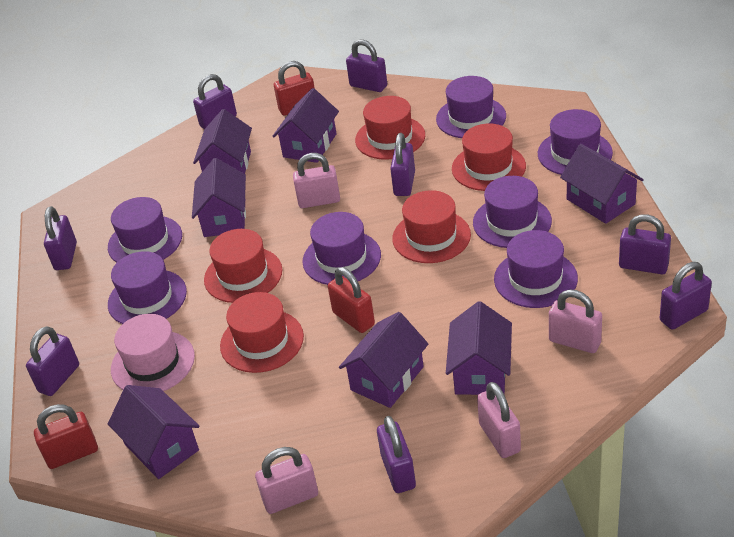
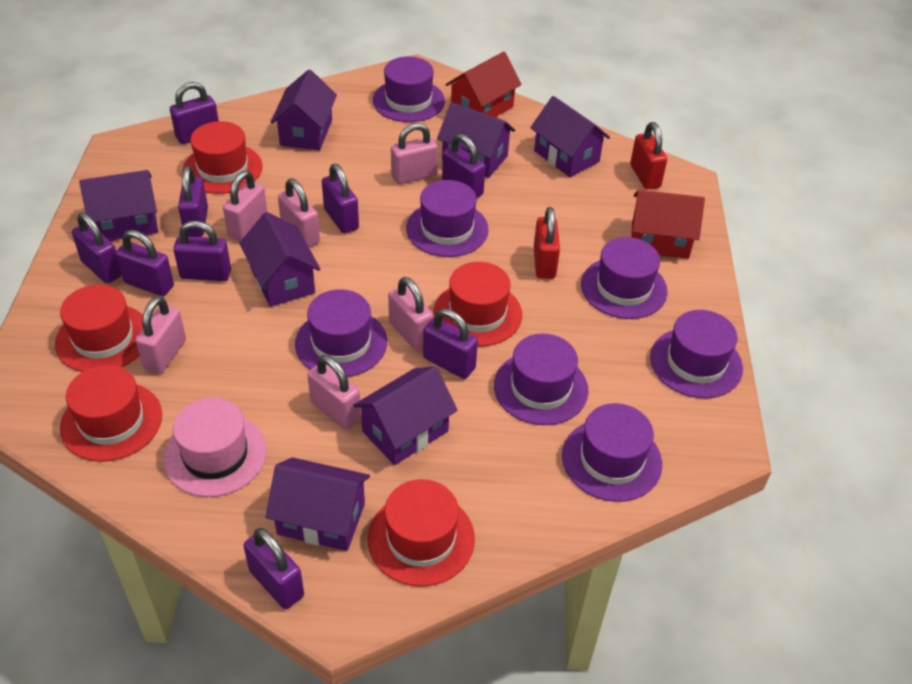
pink padlock: 4 -> 6
purple padlock: 8 -> 9
red house: 0 -> 2
red padlock: 3 -> 2

